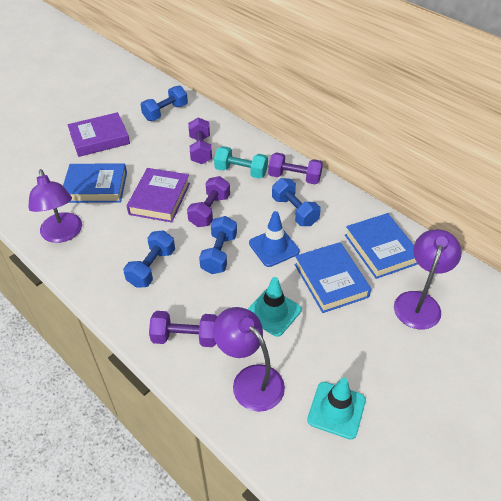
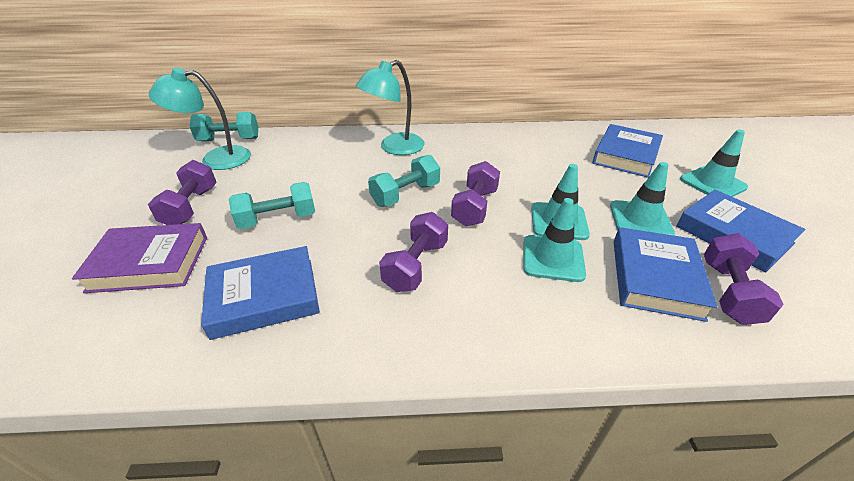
blue book: 3 -> 4
blue dumbbell: 4 -> 0
blue traffic cone: 1 -> 0
purple book: 2 -> 1
purple lamp: 3 -> 0
turquoise dumbbell: 1 -> 3
turquoise lamp: 0 -> 2
turquoise traffic cone: 2 -> 4

